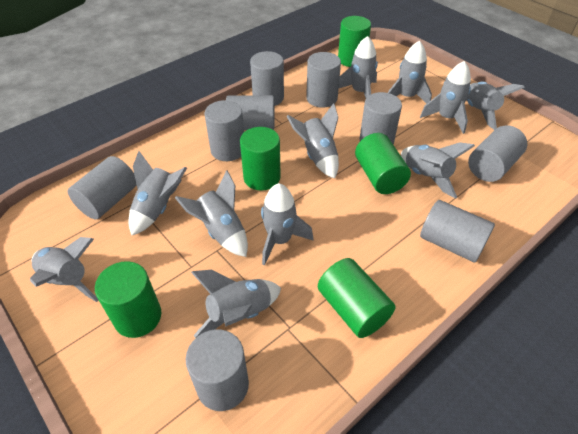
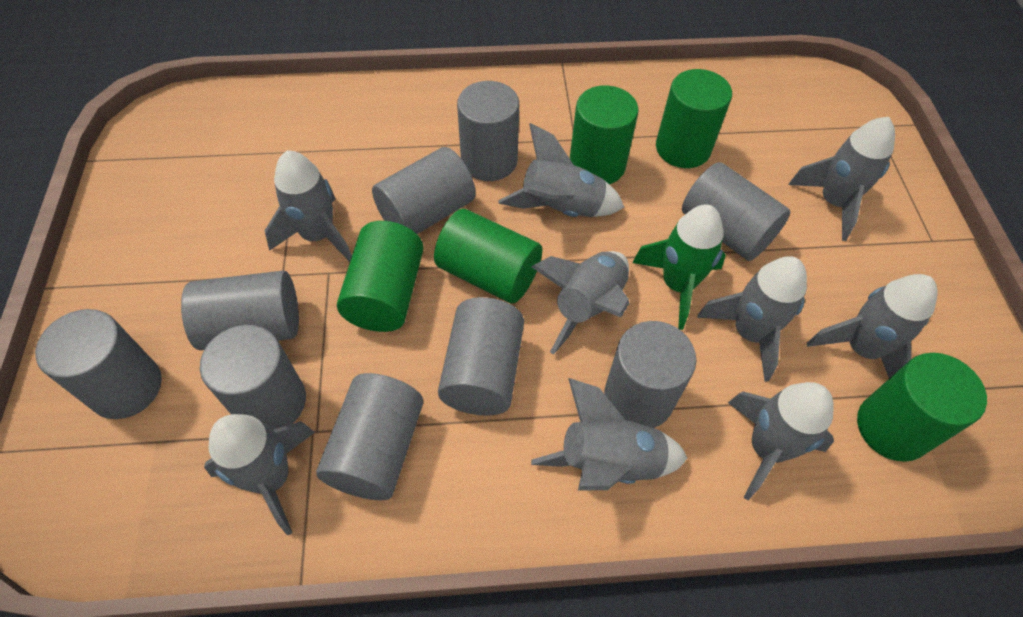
green rocket: 0 -> 1
grey rocket: 11 -> 9

